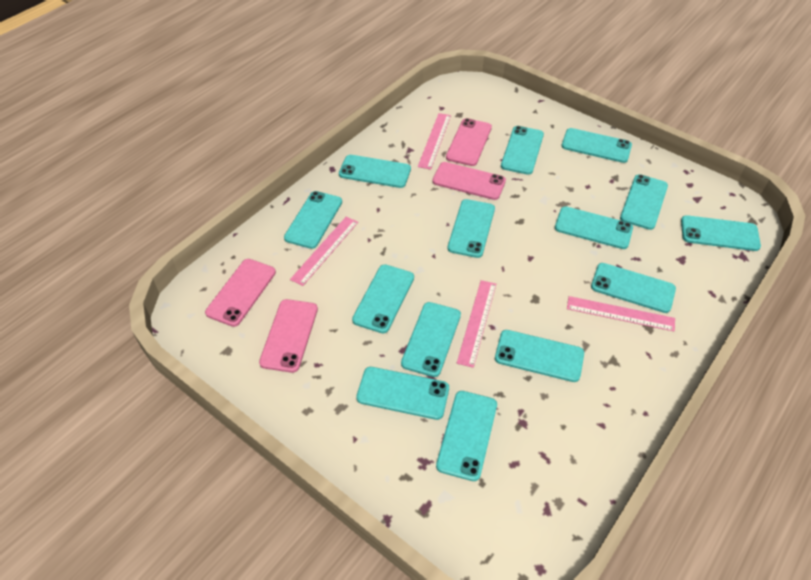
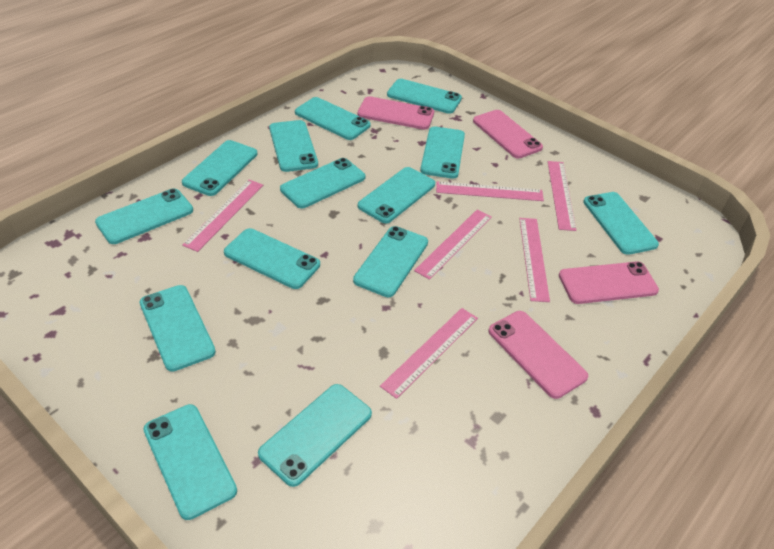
pink ruler: 4 -> 6

